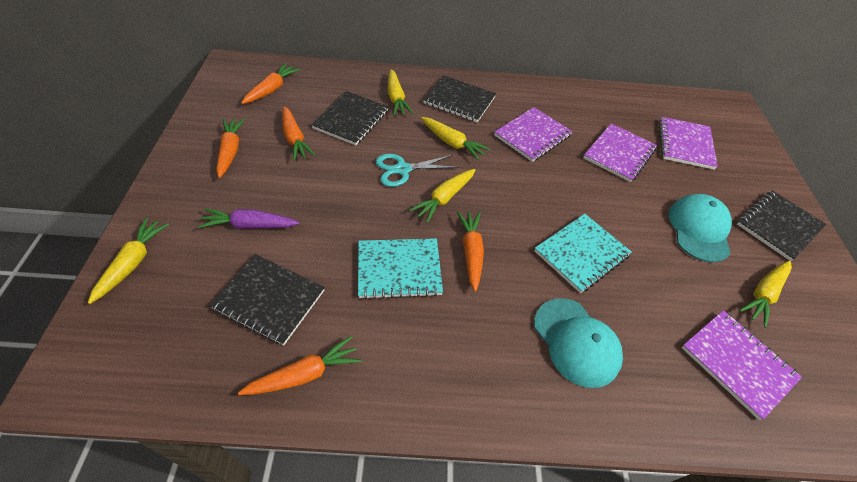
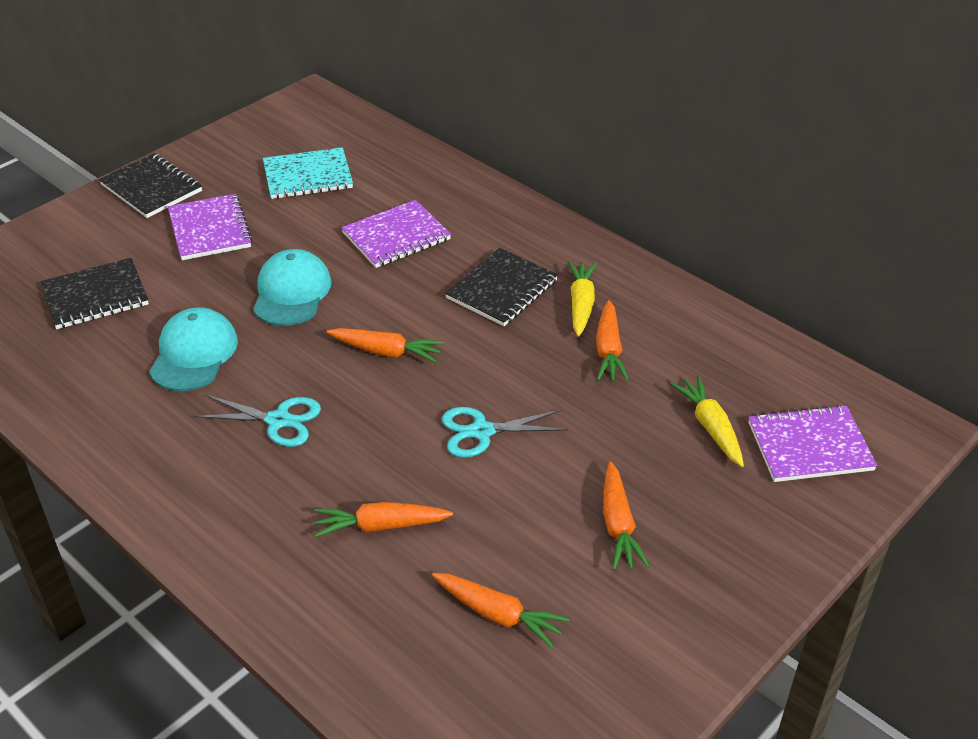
black notebook: 4 -> 3
purple carrot: 1 -> 0
purple notebook: 4 -> 3
turquoise notebook: 2 -> 1
turquoise scissors: 1 -> 2
yellow carrot: 5 -> 2

